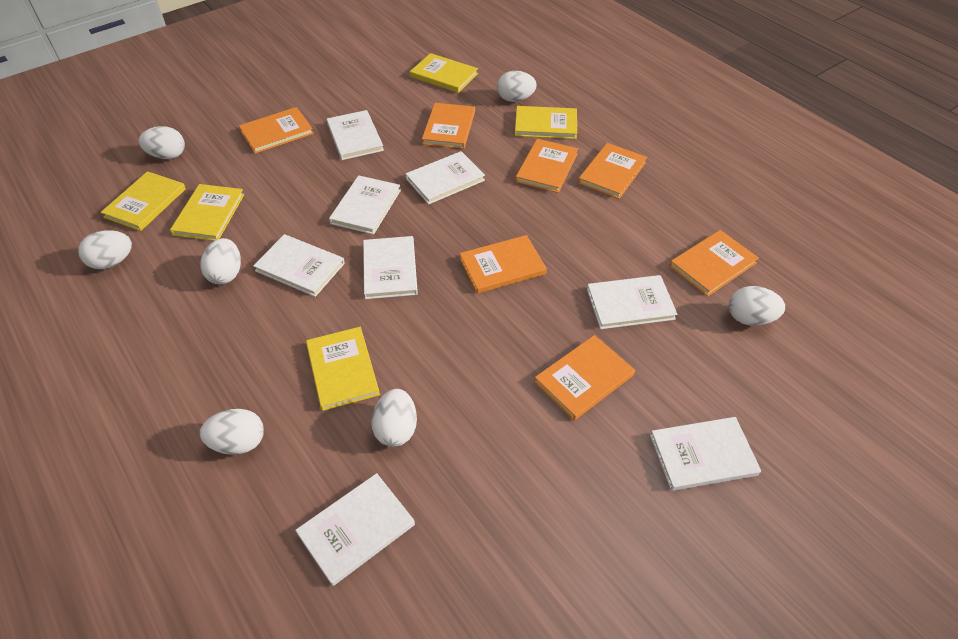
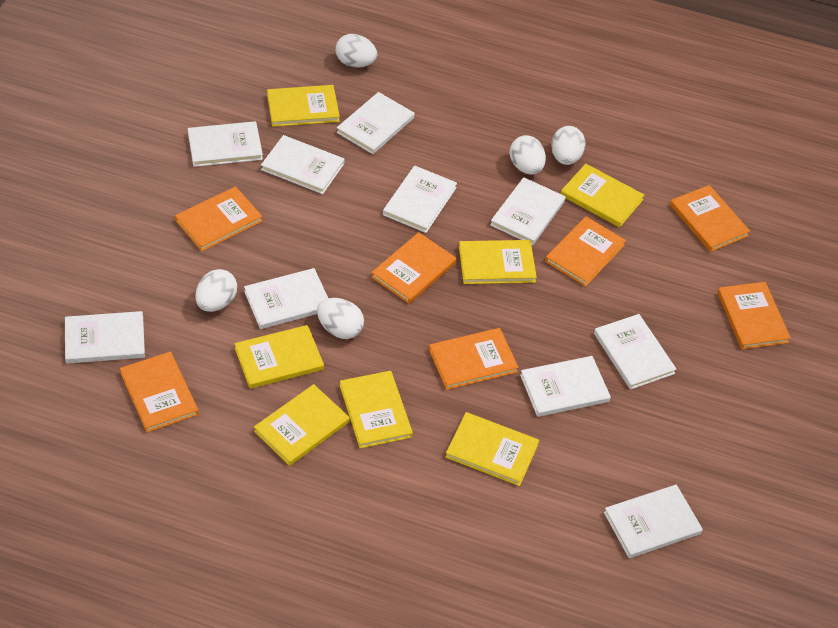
white book: 8 -> 10
white egg: 7 -> 5
yellow book: 5 -> 7

